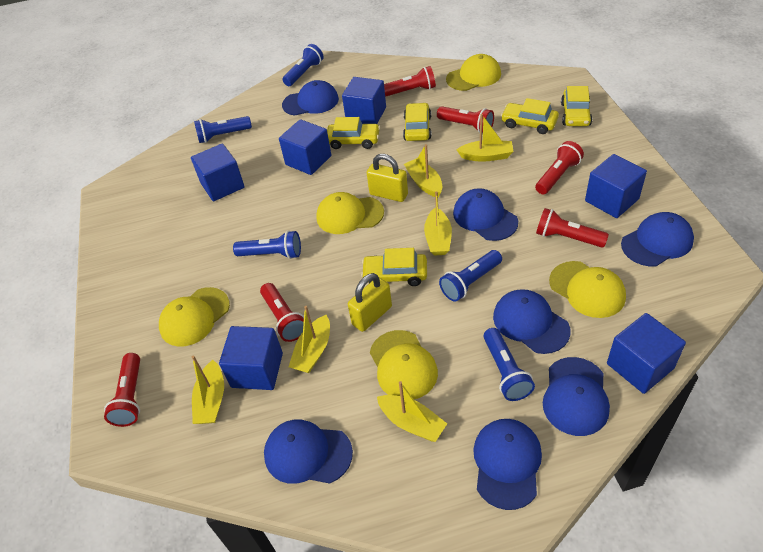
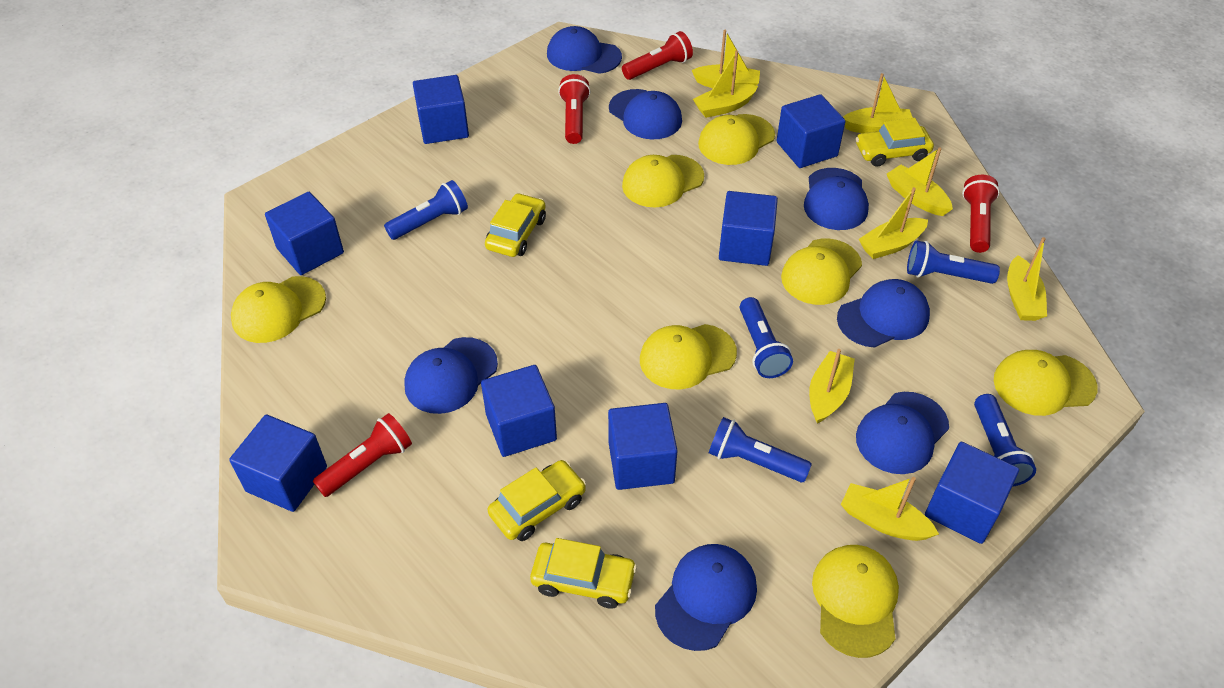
blue cube: 6 -> 8
red flashlight: 6 -> 4
yellow boat: 6 -> 8
yellow cap: 5 -> 7
yellow car: 5 -> 4
yellow padlock: 2 -> 0

